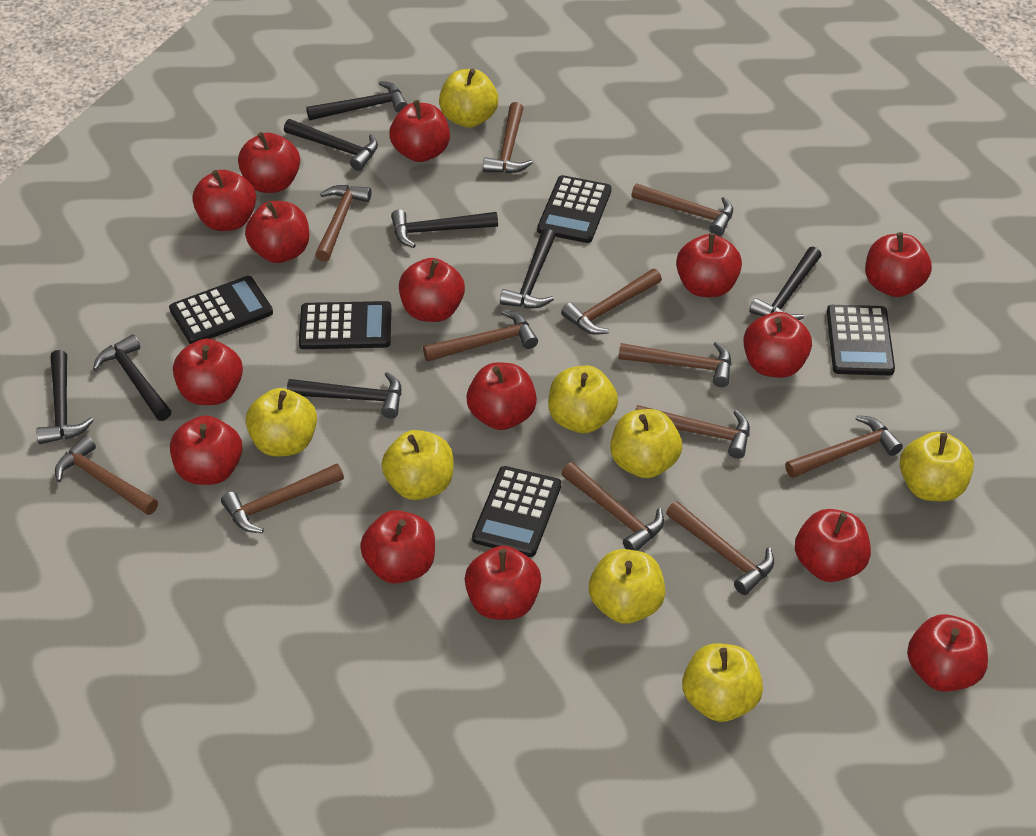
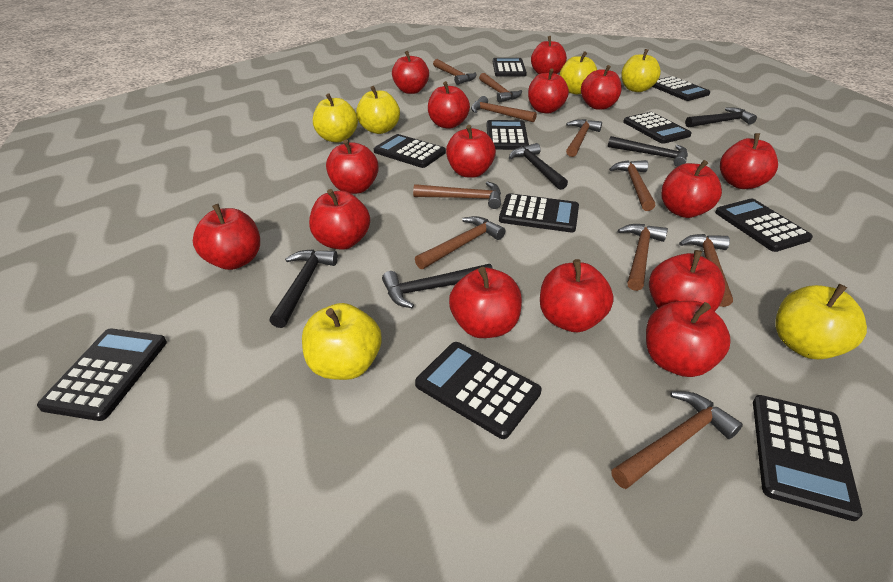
black calculator: 5 -> 10
black hammer: 8 -> 5
brown hammer: 12 -> 10
yellow apple: 8 -> 6

